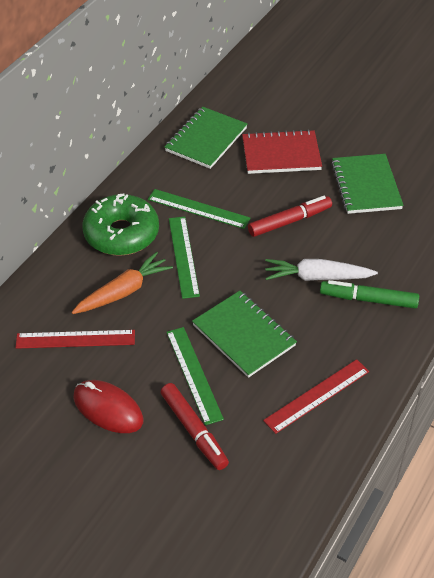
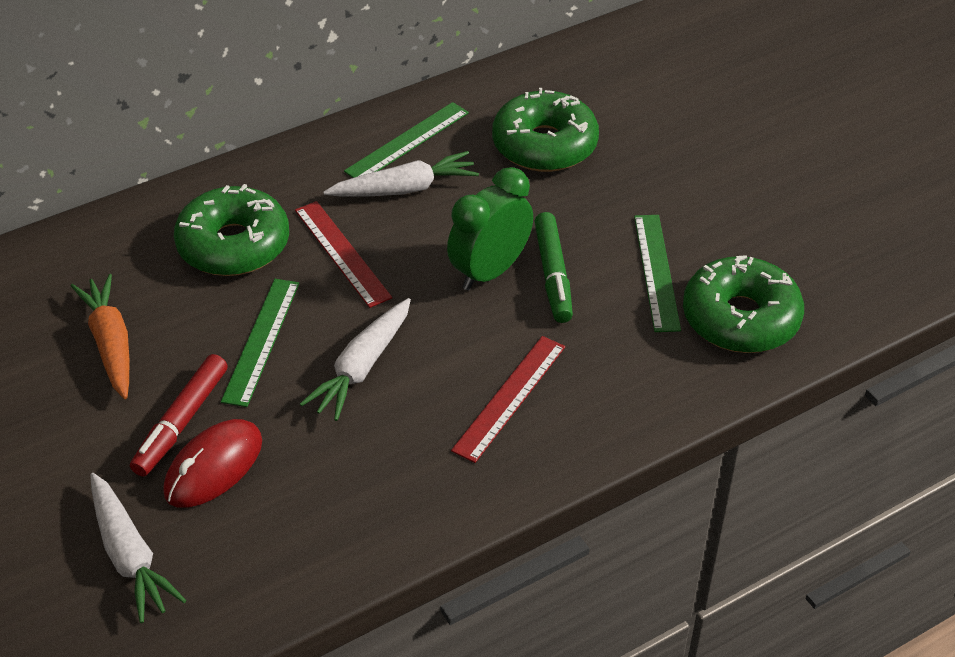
green clock: 0 -> 1
green donut: 1 -> 3
green notebook: 3 -> 0
red marker: 2 -> 1
red notebook: 1 -> 0
white carrot: 1 -> 3

